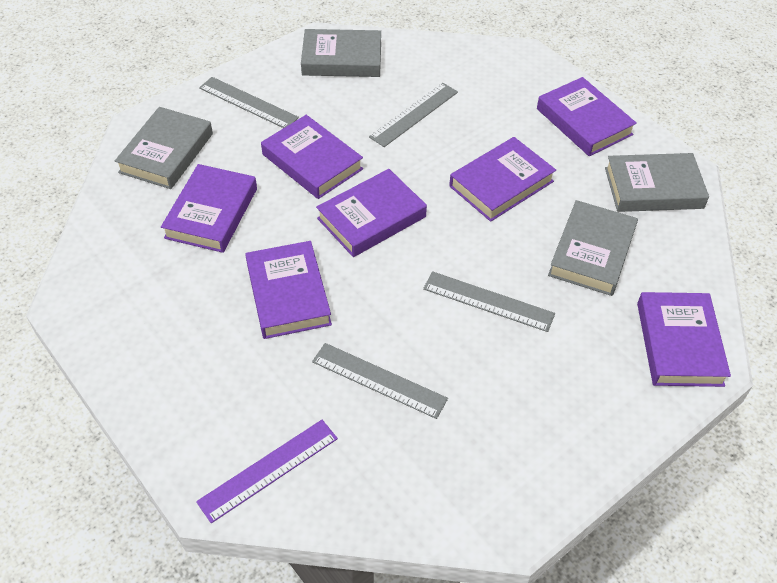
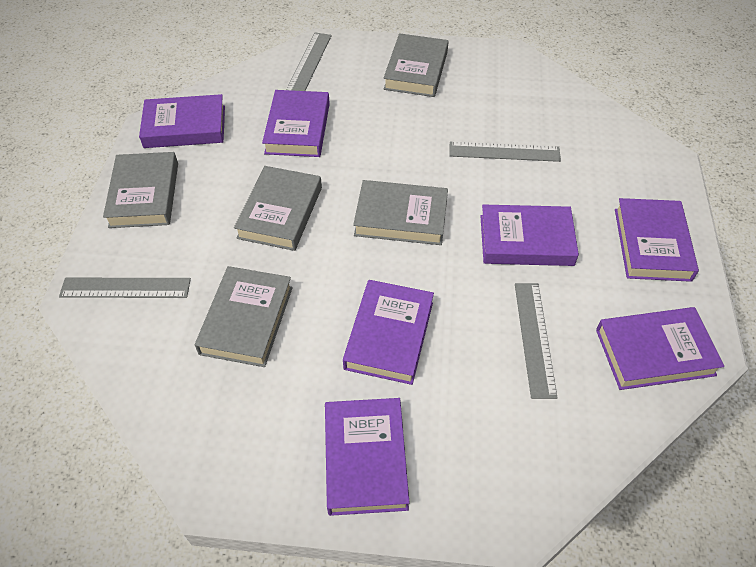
grey book: 4 -> 5
purple ruler: 1 -> 0

